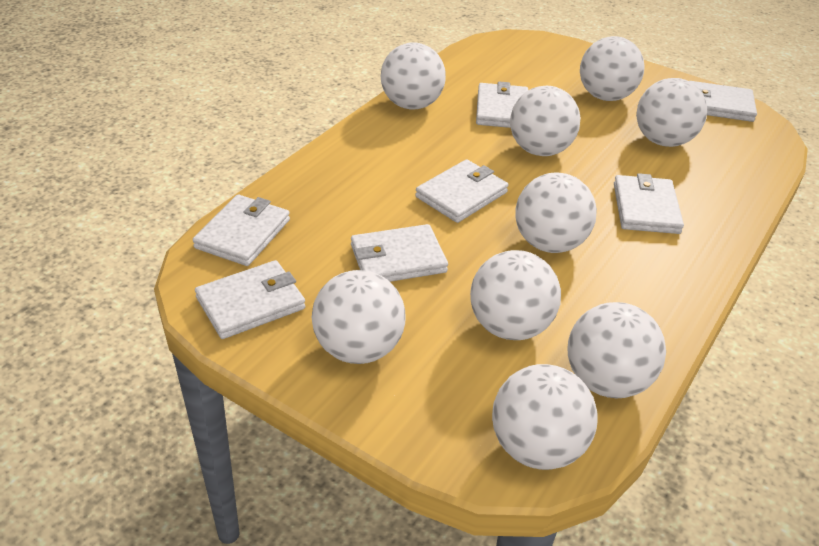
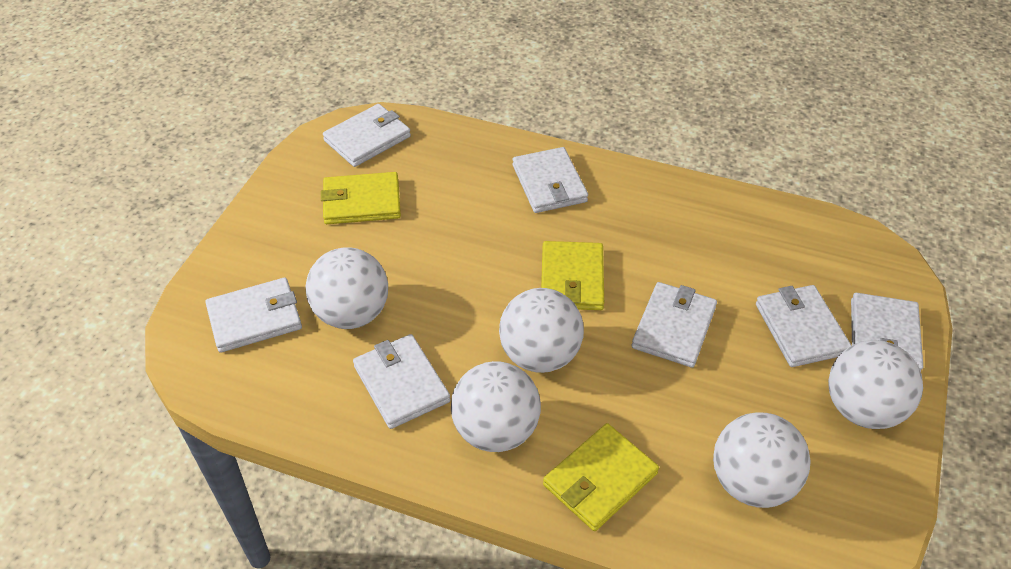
white ball: 9 -> 5
yellow wallet: 0 -> 3

